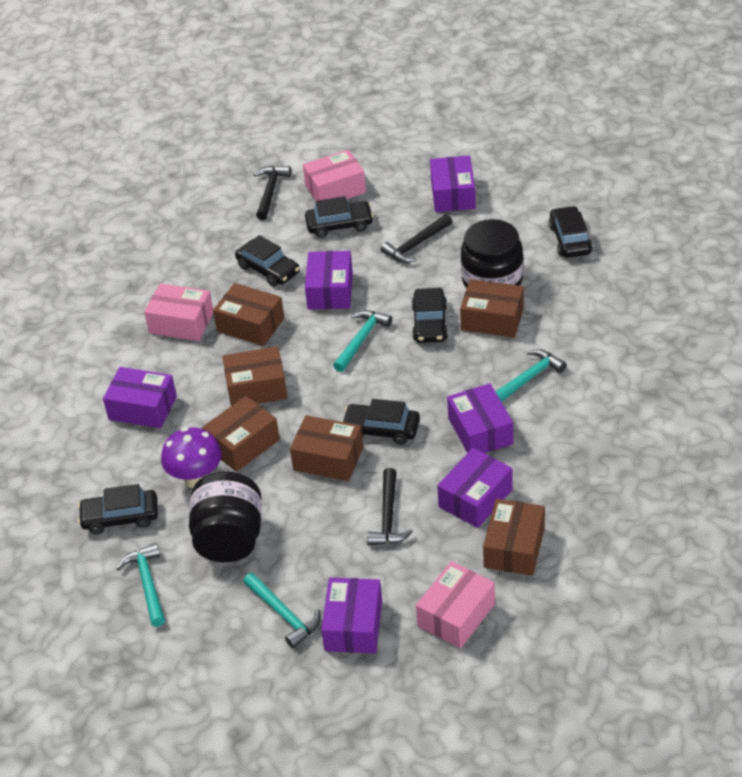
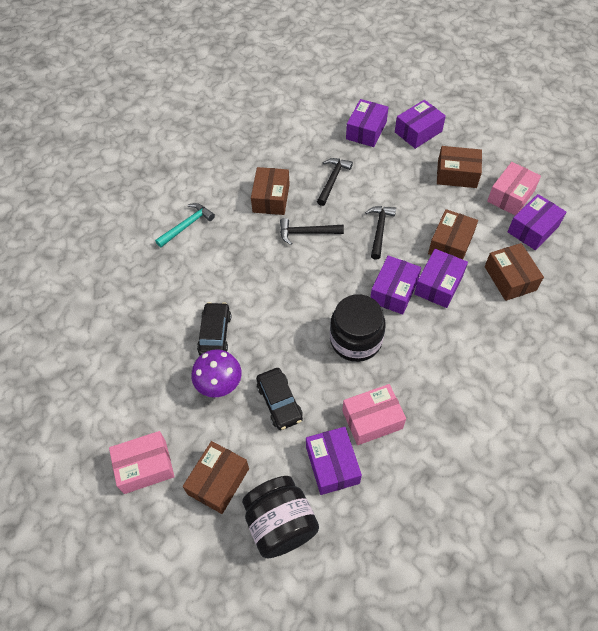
black car: 6 -> 2
brown box: 6 -> 5
turquoise hammer: 4 -> 1

